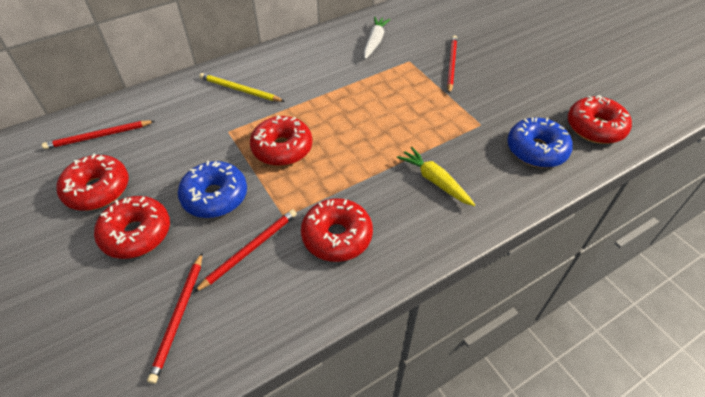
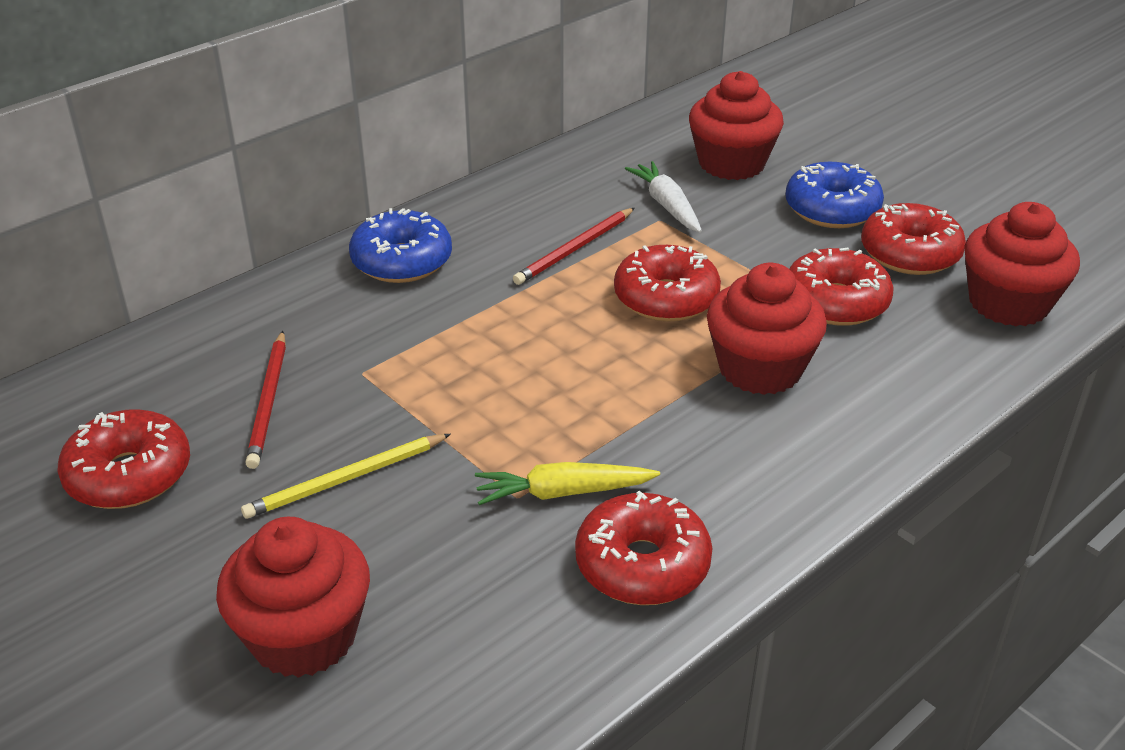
red cupcake: 0 -> 4
red pencil: 4 -> 2

